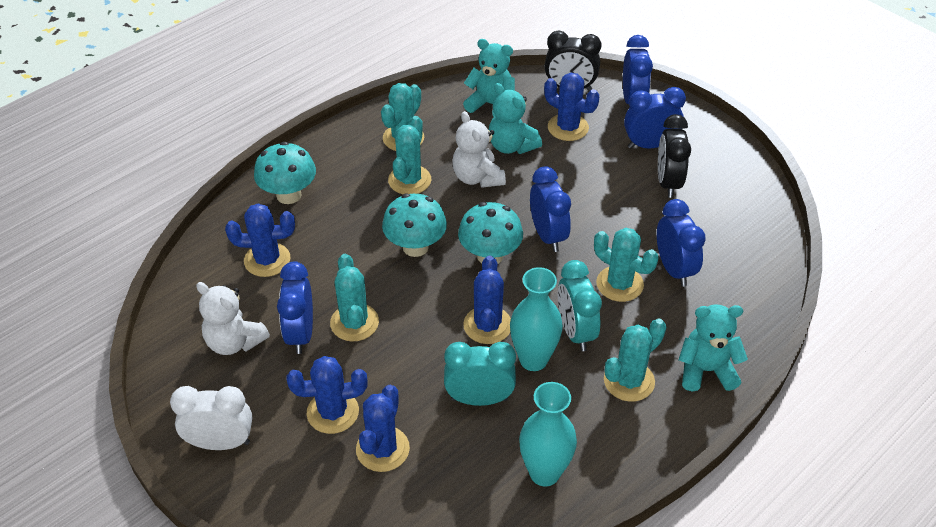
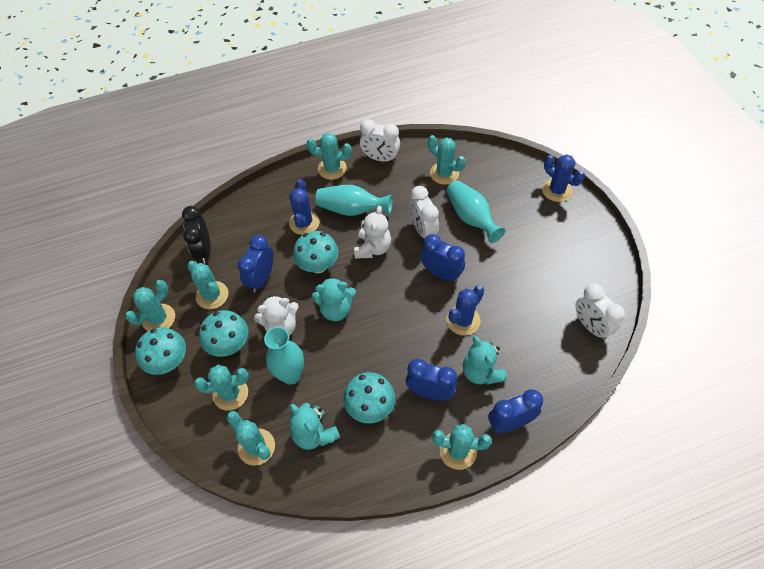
black clock: 2 -> 1
blue cactus: 5 -> 3
blue clock: 5 -> 4
turquoise cactus: 5 -> 7
turquoise clock: 2 -> 0
turquoise mushroom: 3 -> 4
turquoise vase: 2 -> 3
white clock: 1 -> 3

